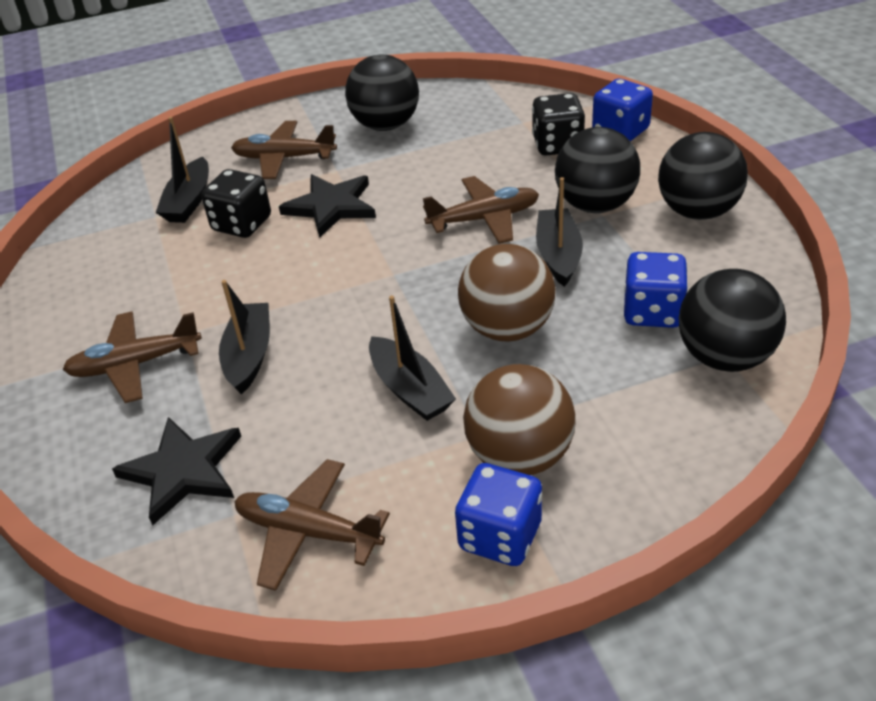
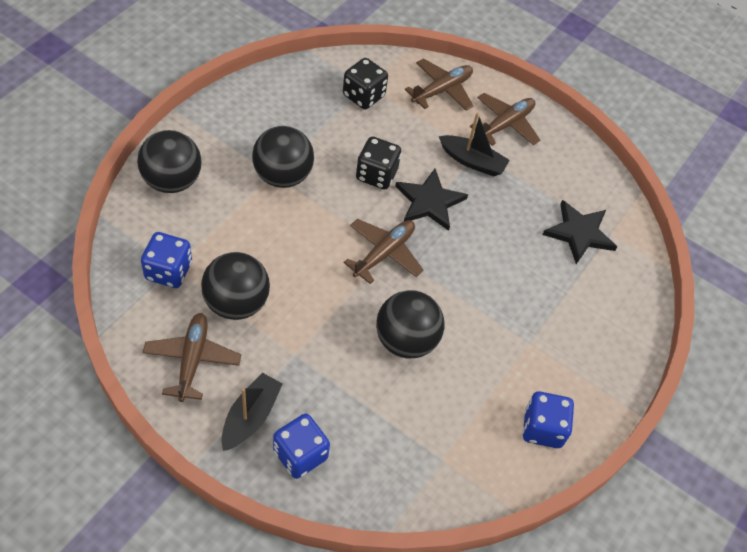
black boat: 4 -> 2
brown ball: 2 -> 0

